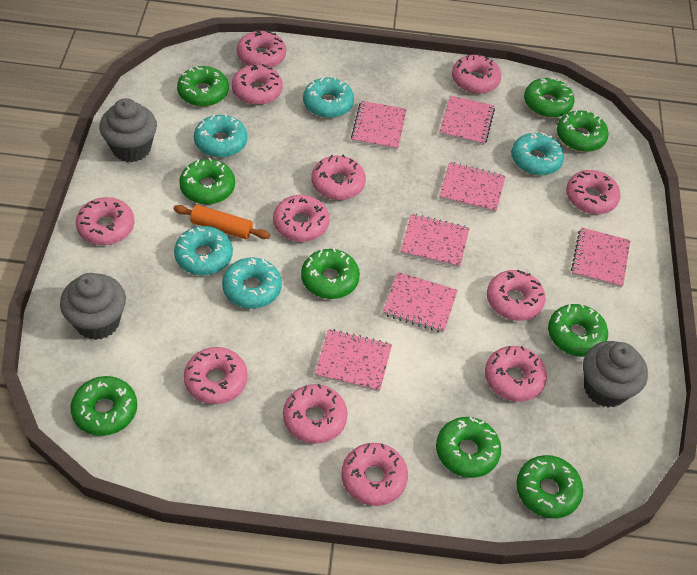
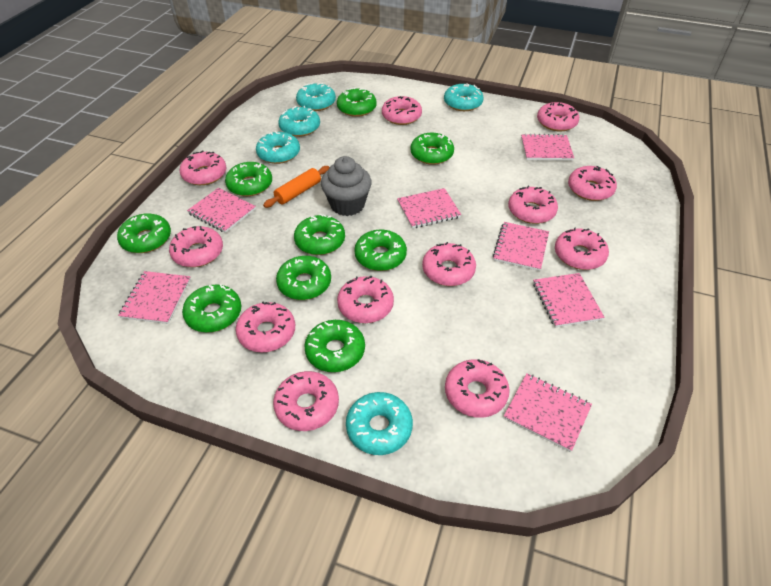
grey cupcake: 3 -> 1

